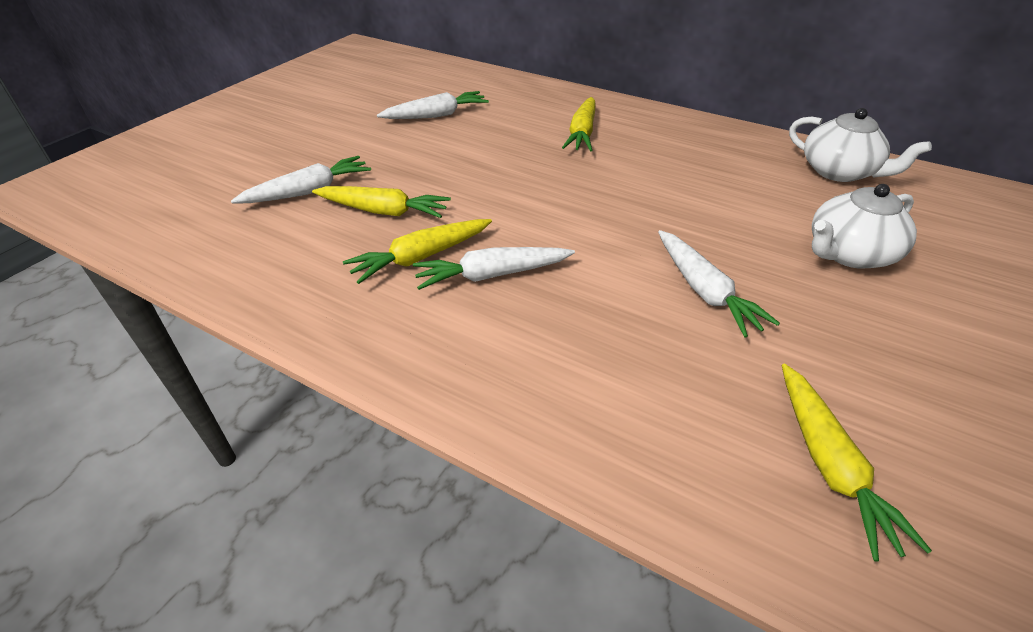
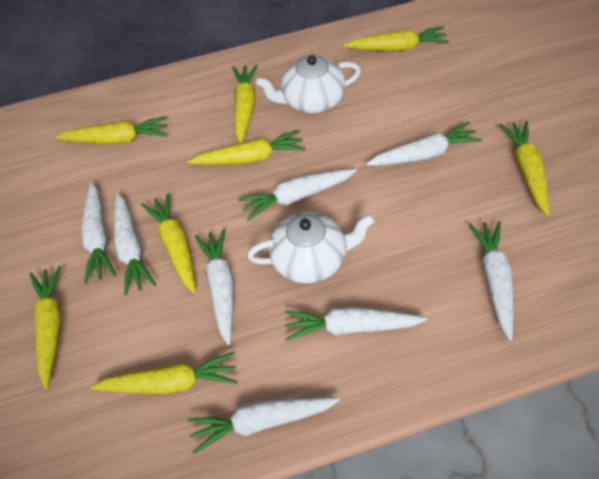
white carrot: 4 -> 8
yellow carrot: 4 -> 8

